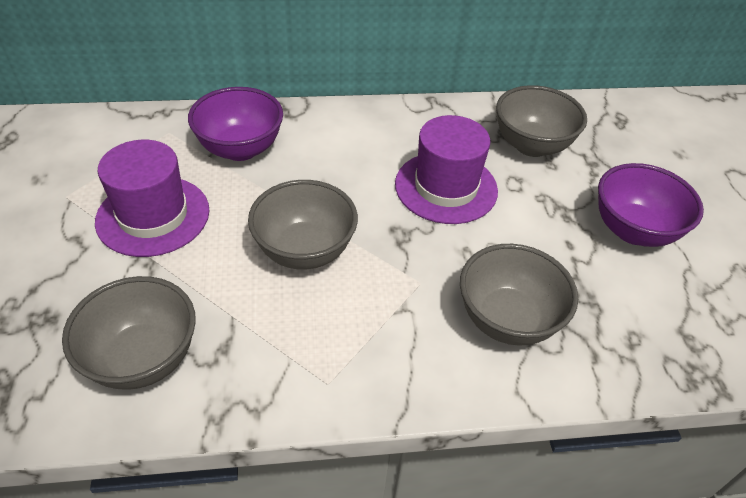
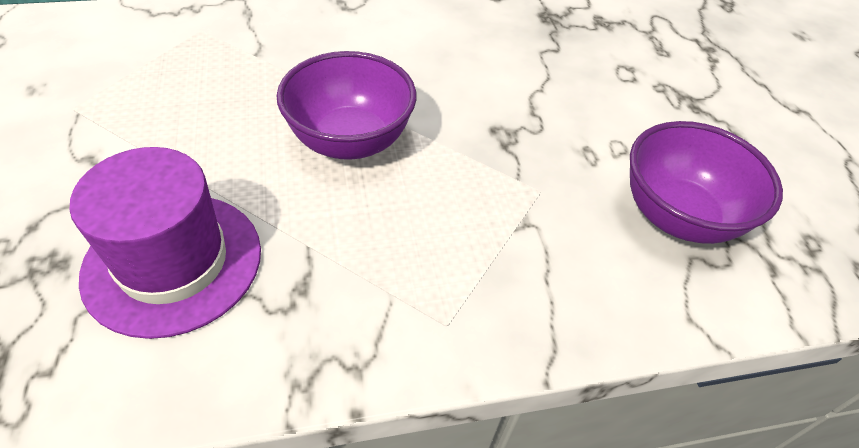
grey bowl: 4 -> 0
purple hat: 2 -> 1

